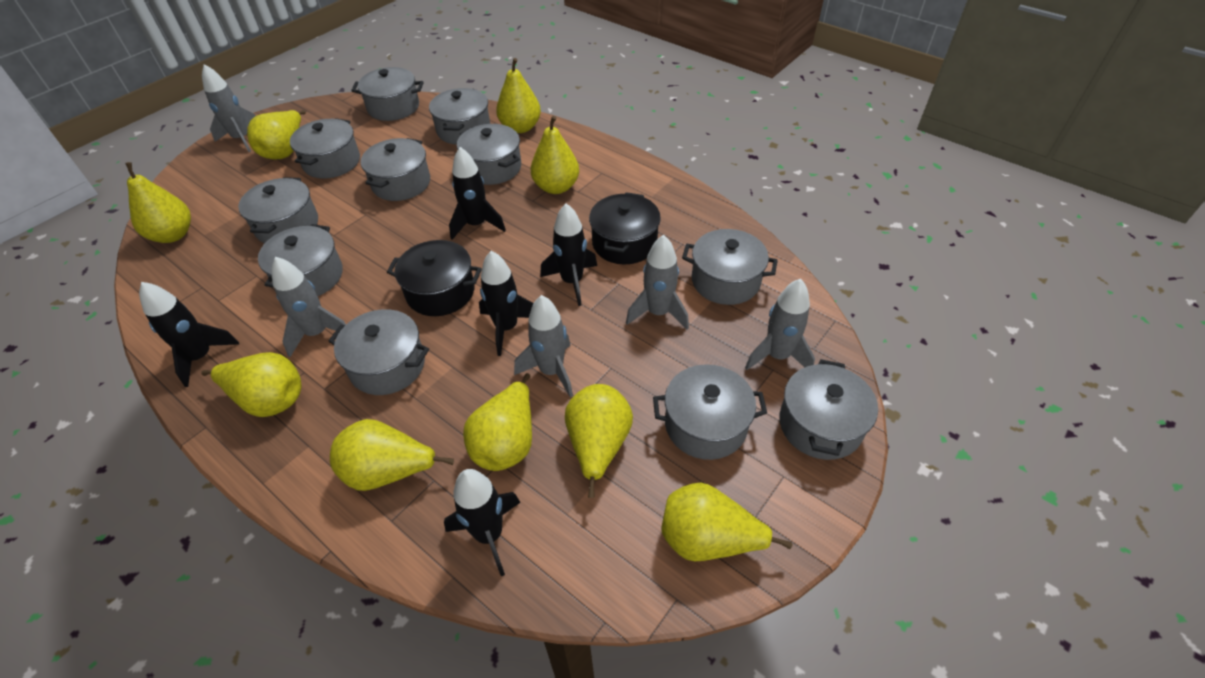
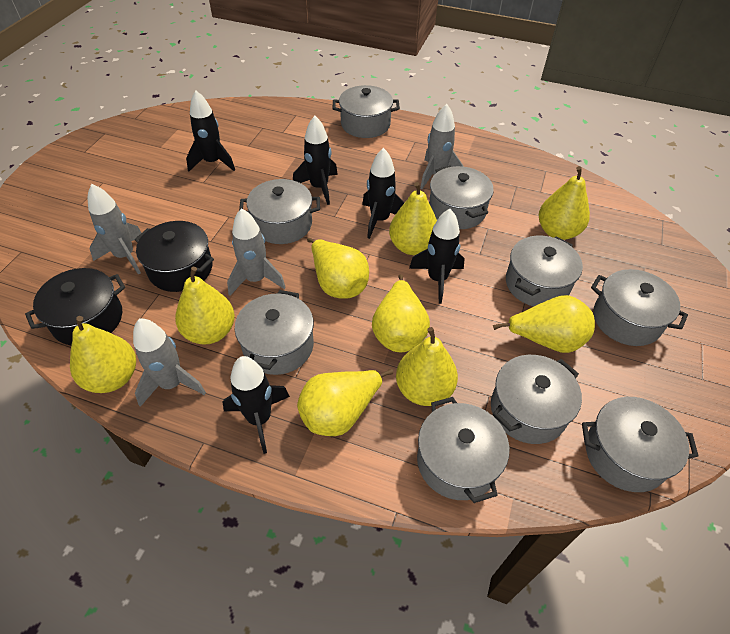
grey pot: 11 -> 9
grey rocket: 5 -> 4

